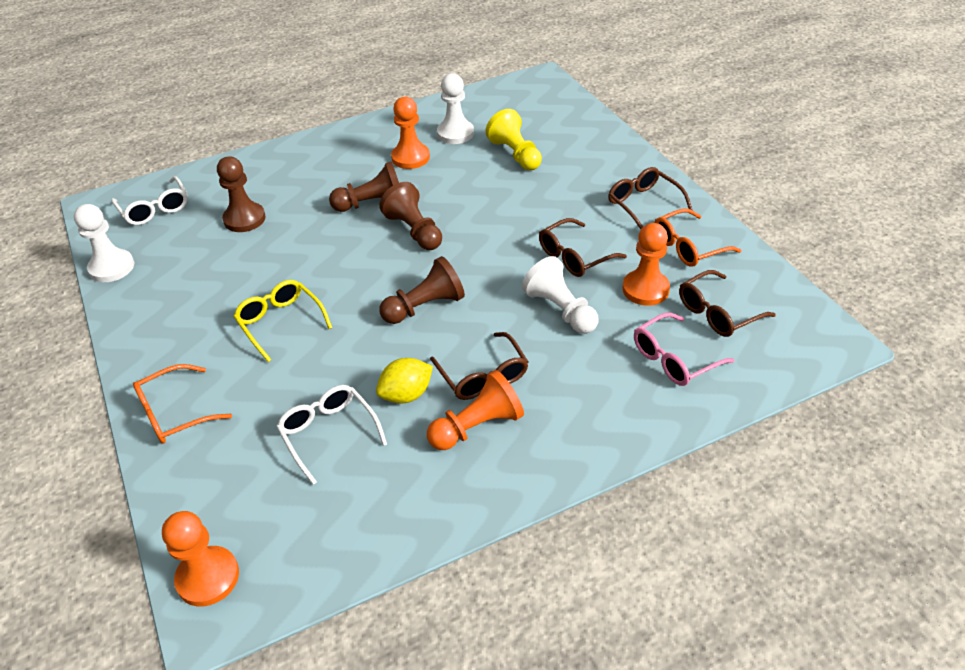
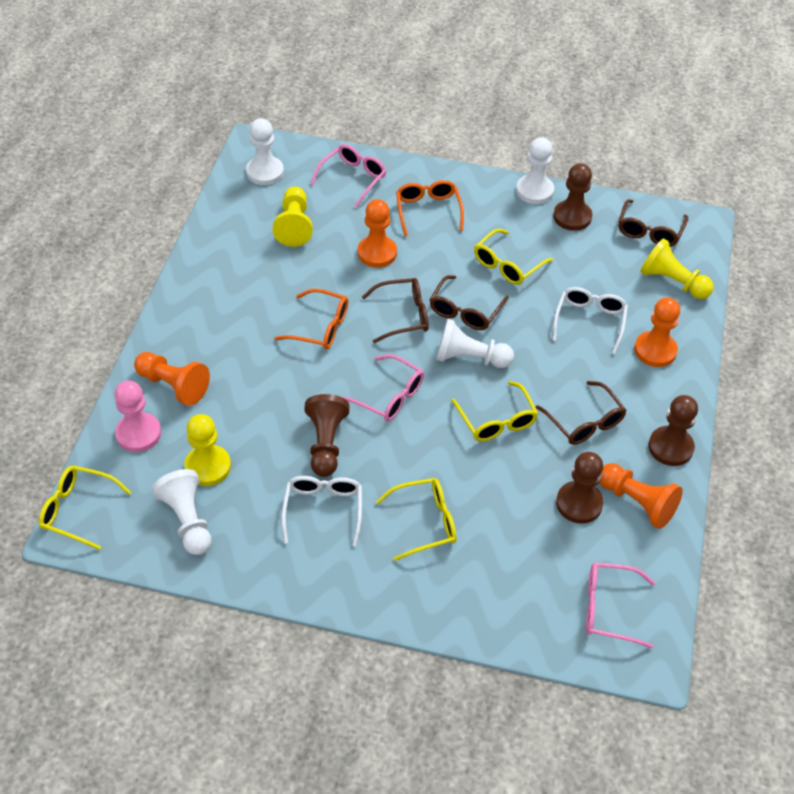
pink glasses: 1 -> 3
pink pawn: 0 -> 1
white pawn: 3 -> 4
yellow glasses: 1 -> 4
yellow lemon: 1 -> 0
yellow pawn: 1 -> 3

